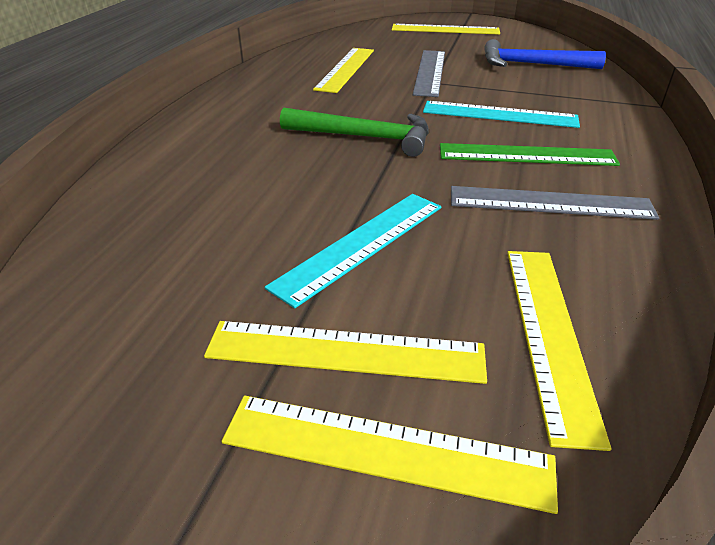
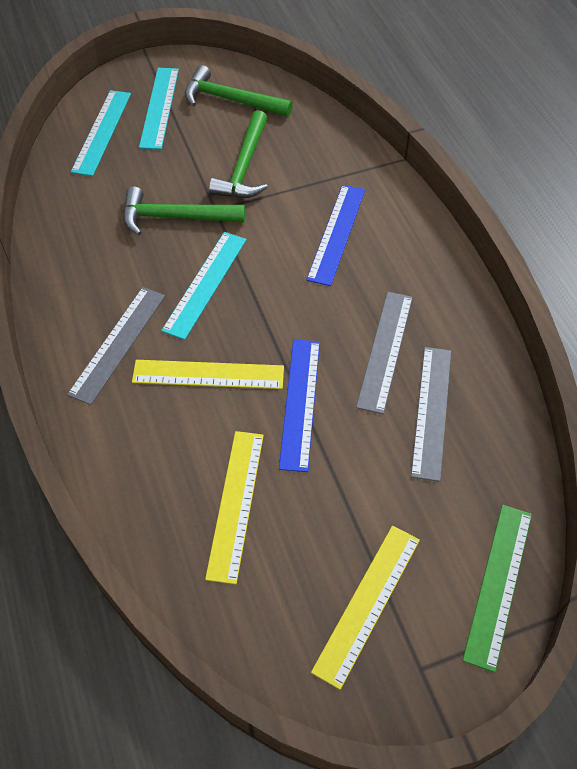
blue hammer: 1 -> 0
blue ruler: 0 -> 2
green hammer: 1 -> 3
grey ruler: 2 -> 3
turquoise ruler: 2 -> 3
yellow ruler: 5 -> 3

